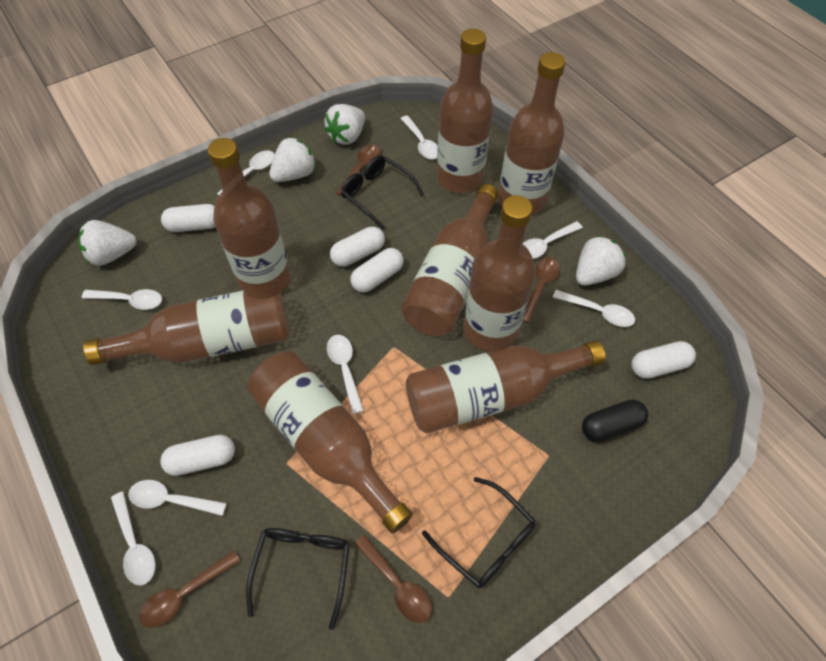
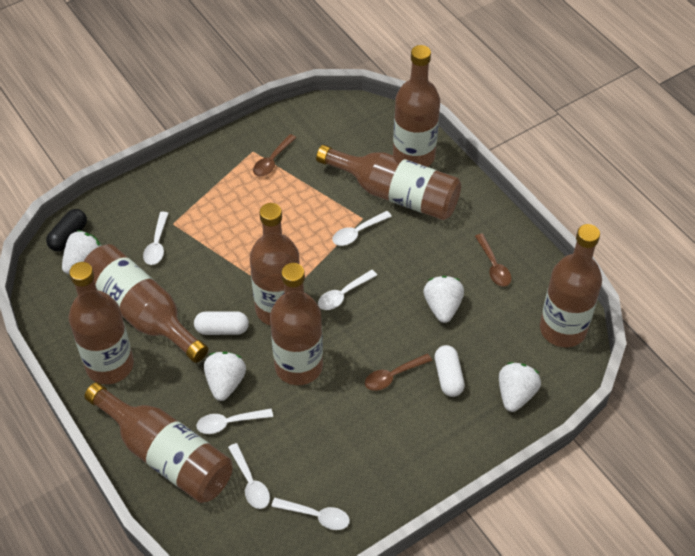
black glasses: 3 -> 0
brown spoon: 4 -> 3
white capsule: 5 -> 2
white spoon: 8 -> 6

